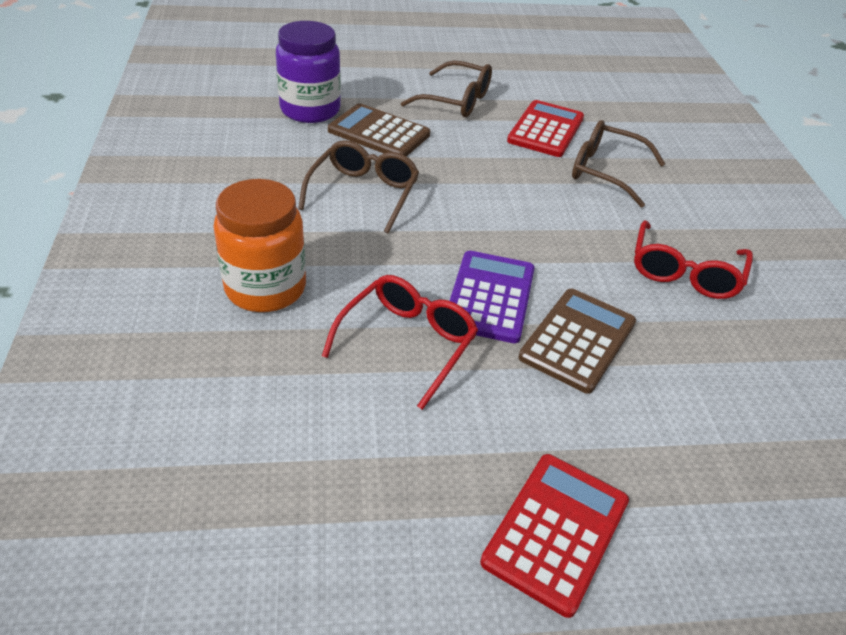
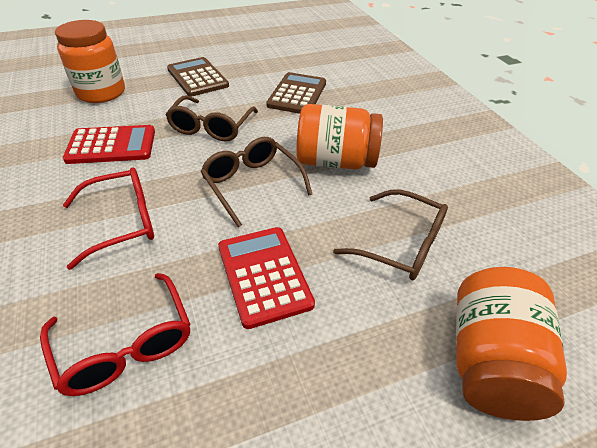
orange jar: 1 -> 3
purple calculator: 1 -> 0
purple jar: 1 -> 0

